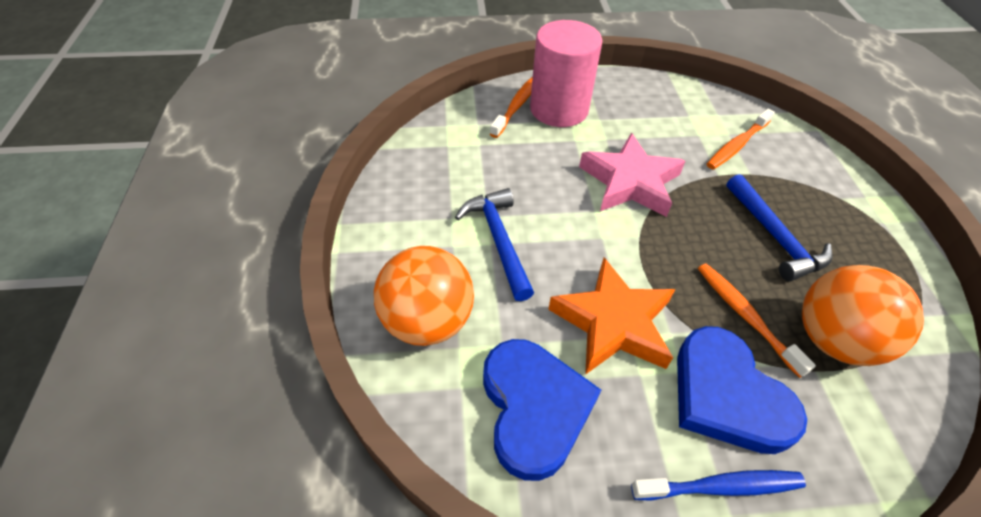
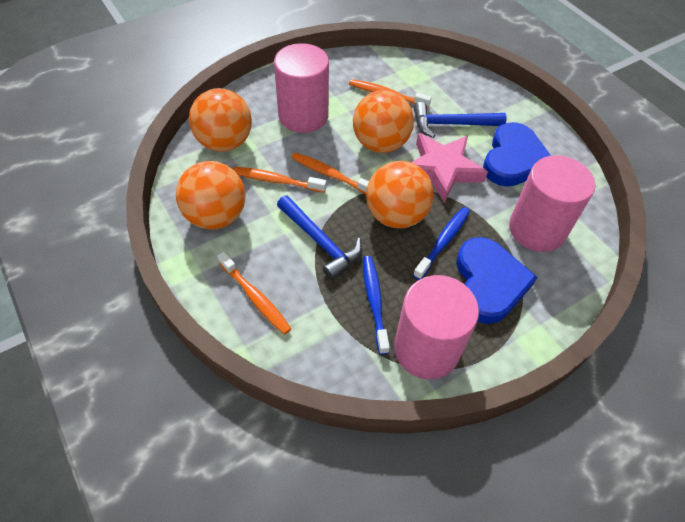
blue toothbrush: 1 -> 2
orange ball: 2 -> 4
orange star: 1 -> 0
orange toothbrush: 3 -> 4
pink cylinder: 1 -> 3

